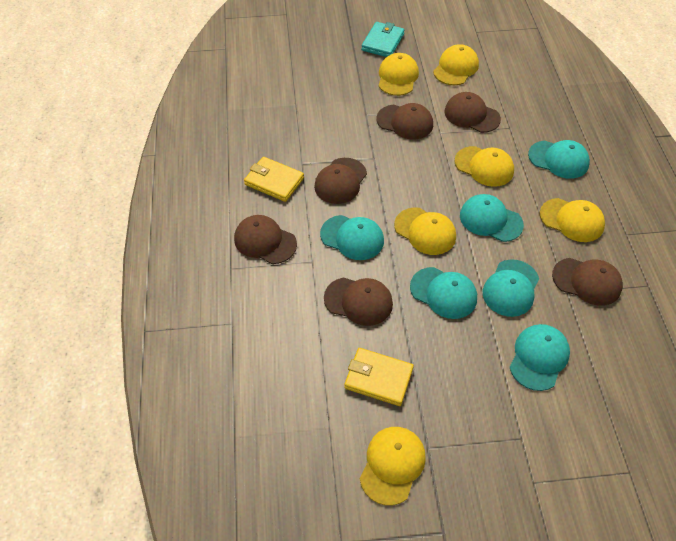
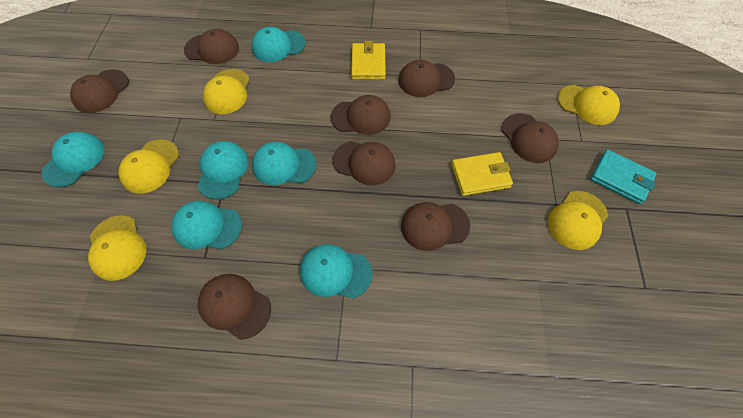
brown cap: 6 -> 8
yellow cap: 6 -> 5

